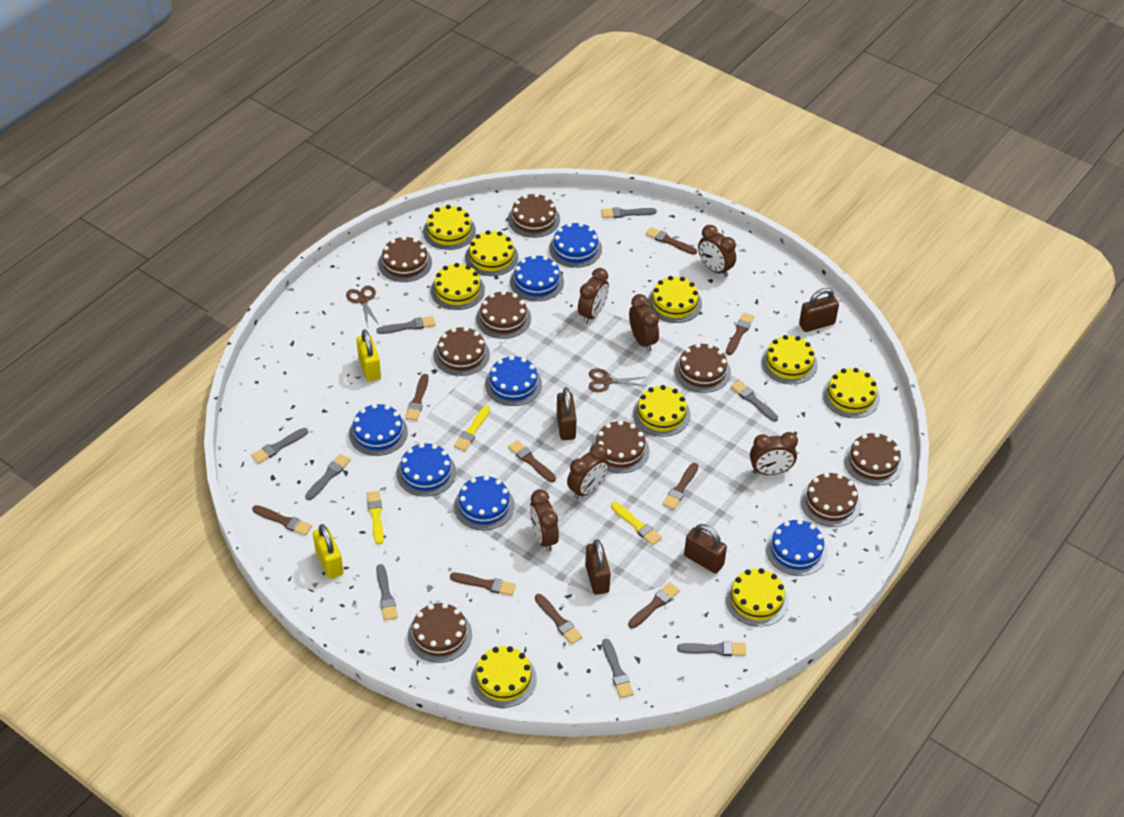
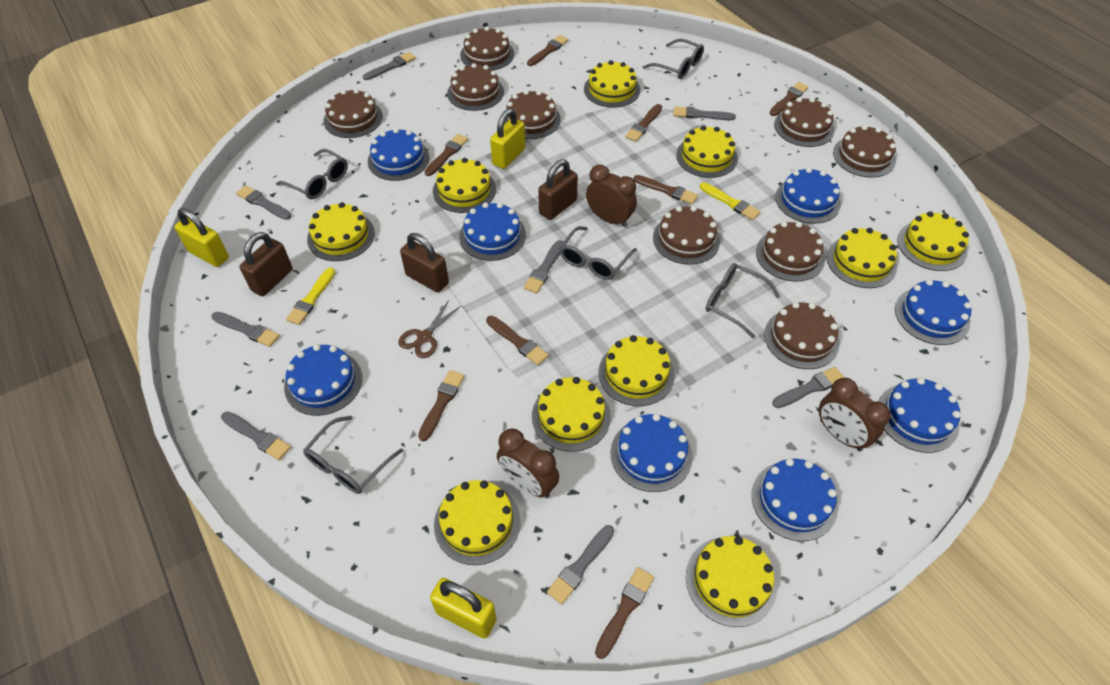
blue cake: 7 -> 8
brown brush: 9 -> 8
brown clock: 6 -> 3
brown padlock: 4 -> 3
brown scissors: 2 -> 1
grey glasses: 0 -> 5
yellow brush: 3 -> 2
yellow cake: 9 -> 10
yellow padlock: 2 -> 3

